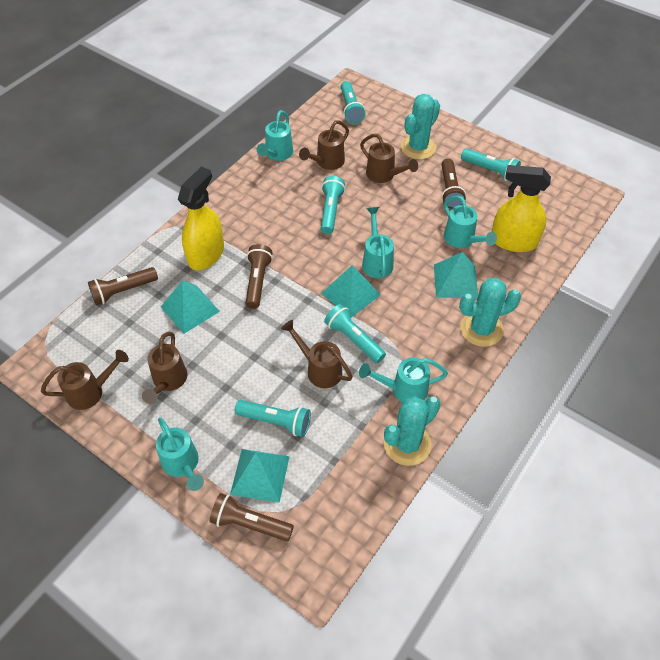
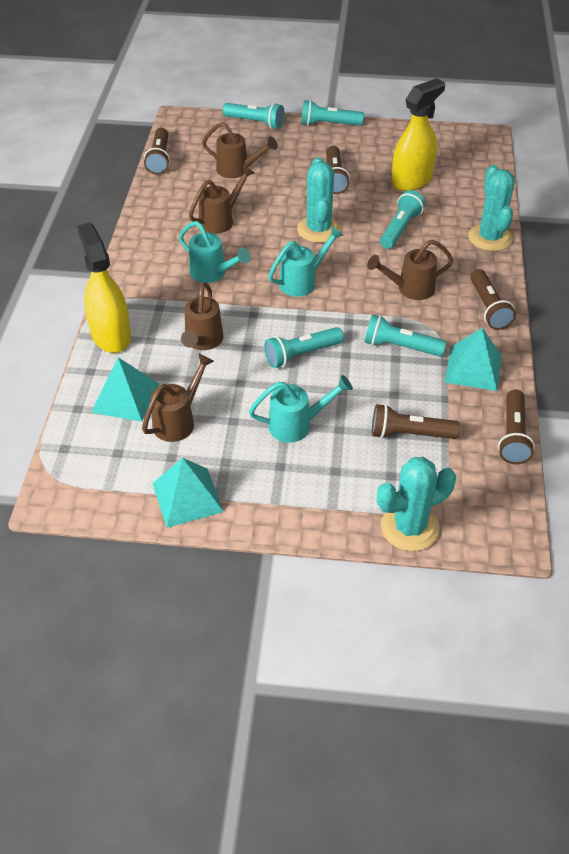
brown flashlight: 4 -> 5
turquoise pyramid: 4 -> 3
turquoise watering can: 5 -> 3

